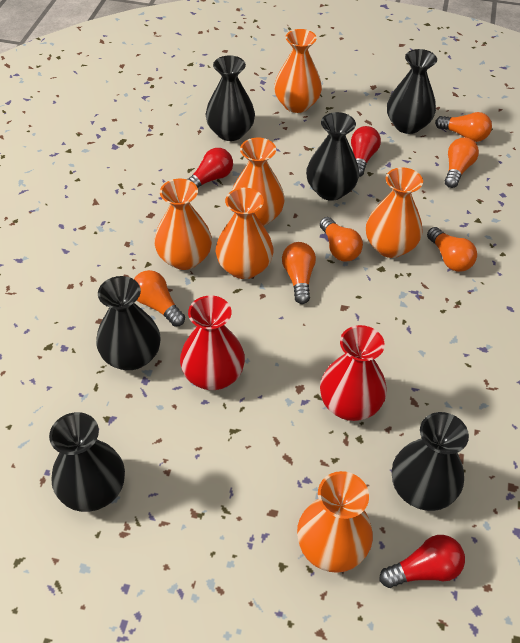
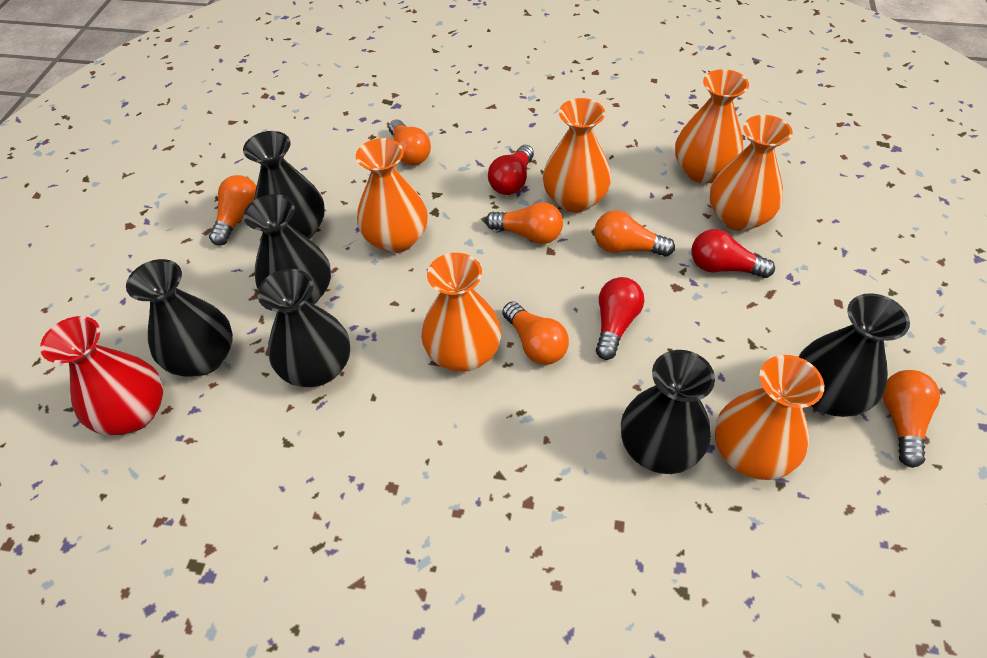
red vase: 2 -> 1

